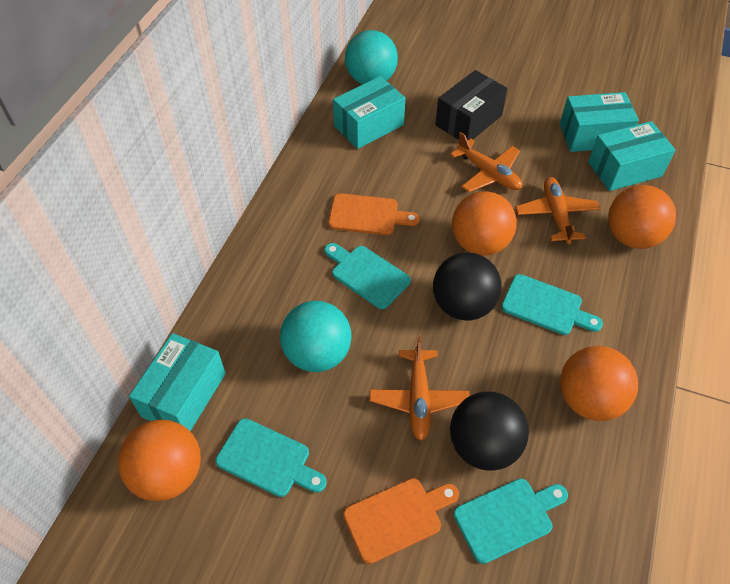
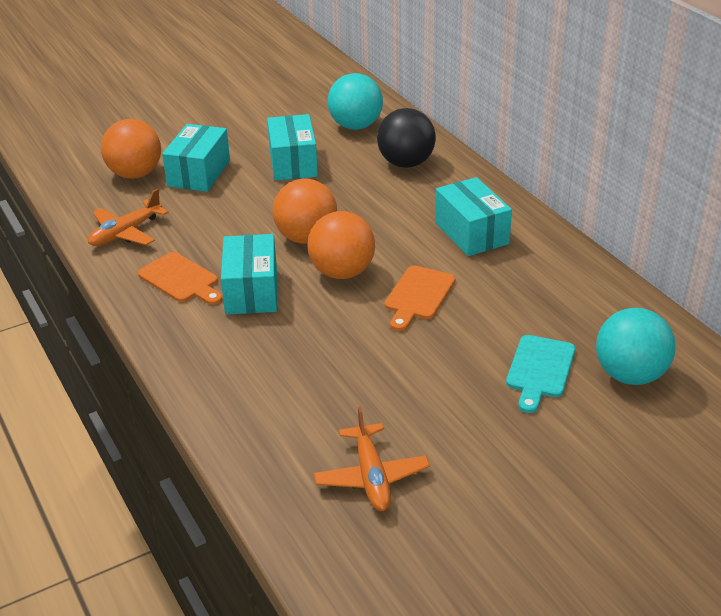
black ball: 2 -> 1
black box: 1 -> 0
orange ball: 4 -> 3
orange plane: 3 -> 2
turquoise cutting board: 4 -> 1

